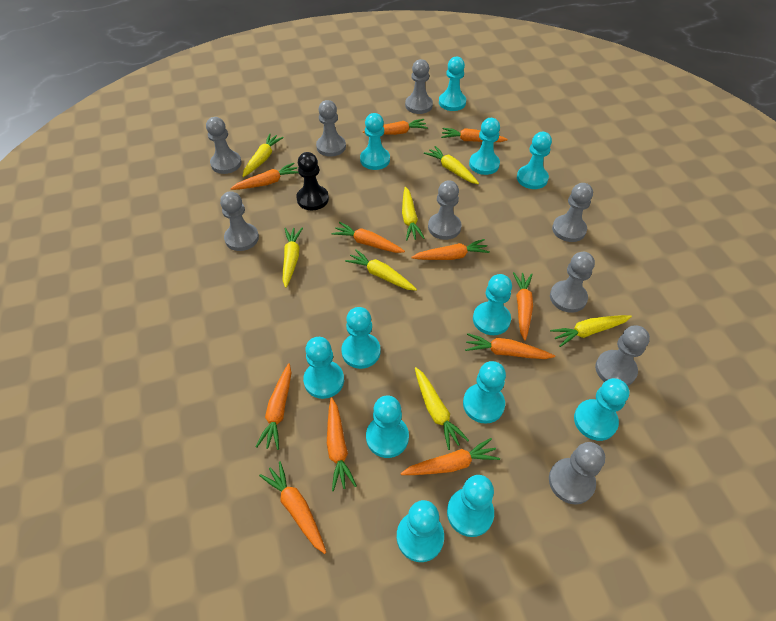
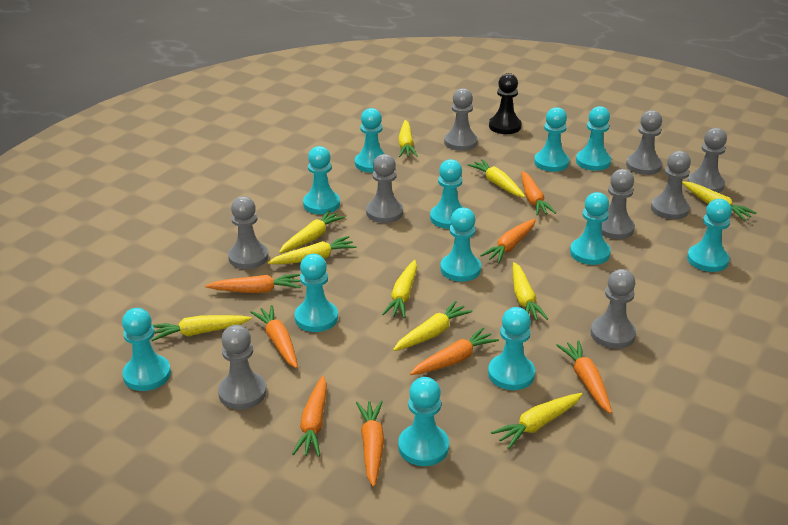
orange carrot: 11 -> 8
yellow carrot: 7 -> 10

